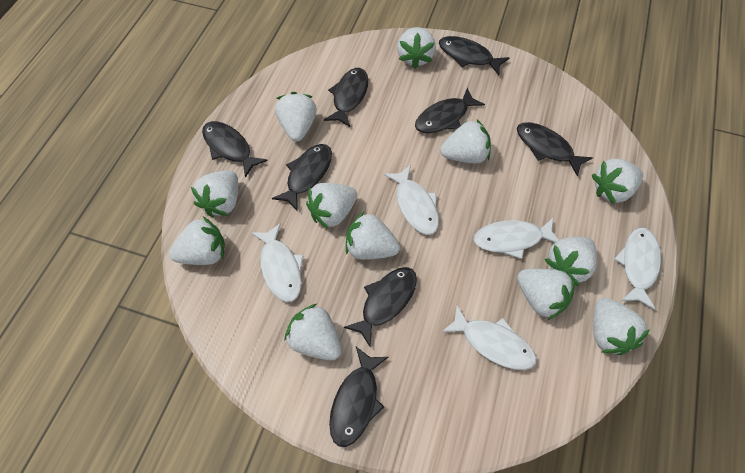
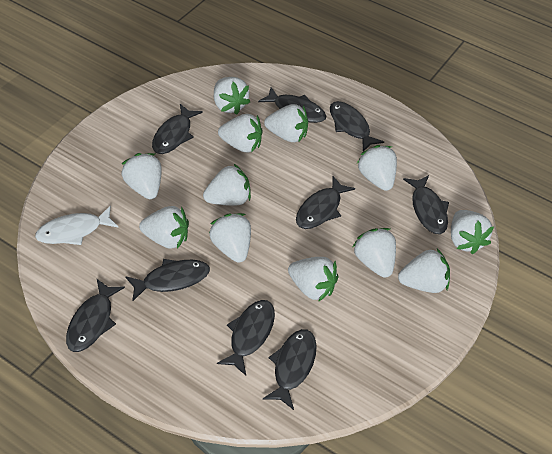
black fish: 8 -> 9
white fish: 5 -> 1

